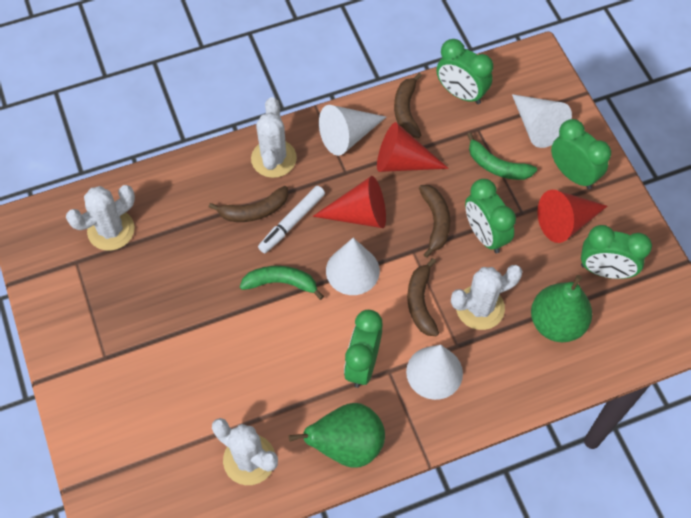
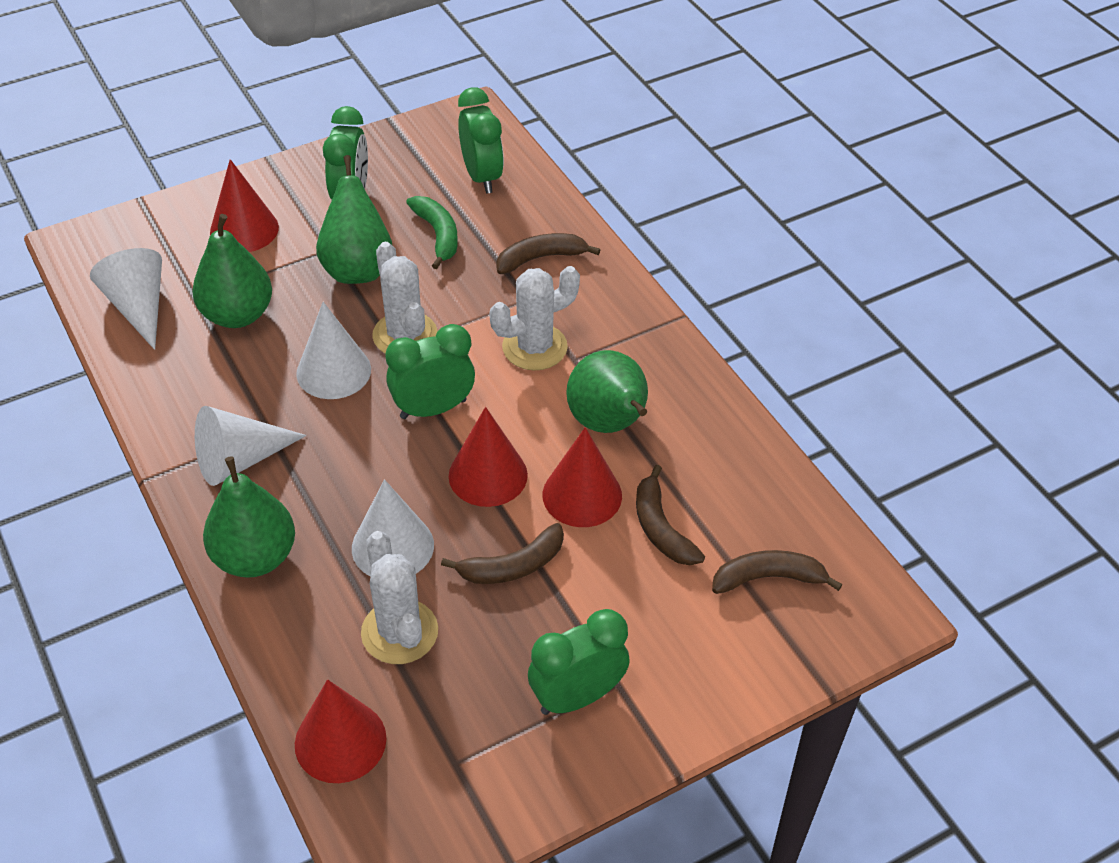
green banana: 2 -> 1
green clock: 5 -> 4
green pear: 2 -> 4
red cone: 3 -> 4
white cactus: 4 -> 3
white marker: 1 -> 0

